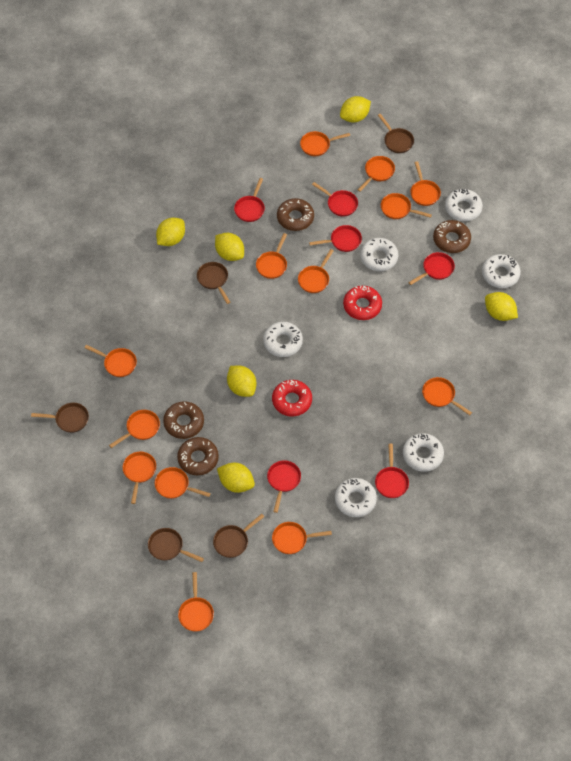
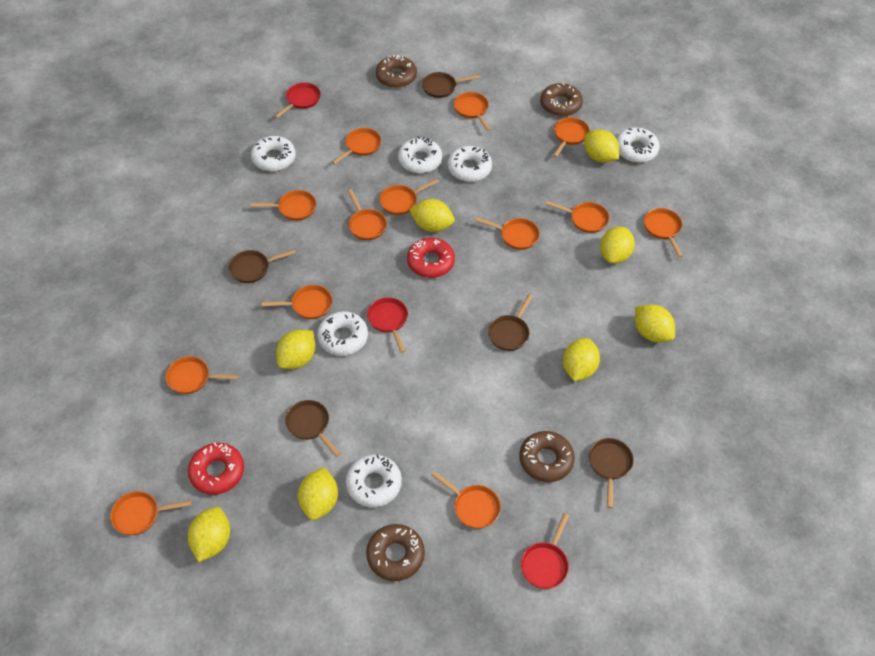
red pan: 6 -> 3
yellow lemon: 6 -> 8

